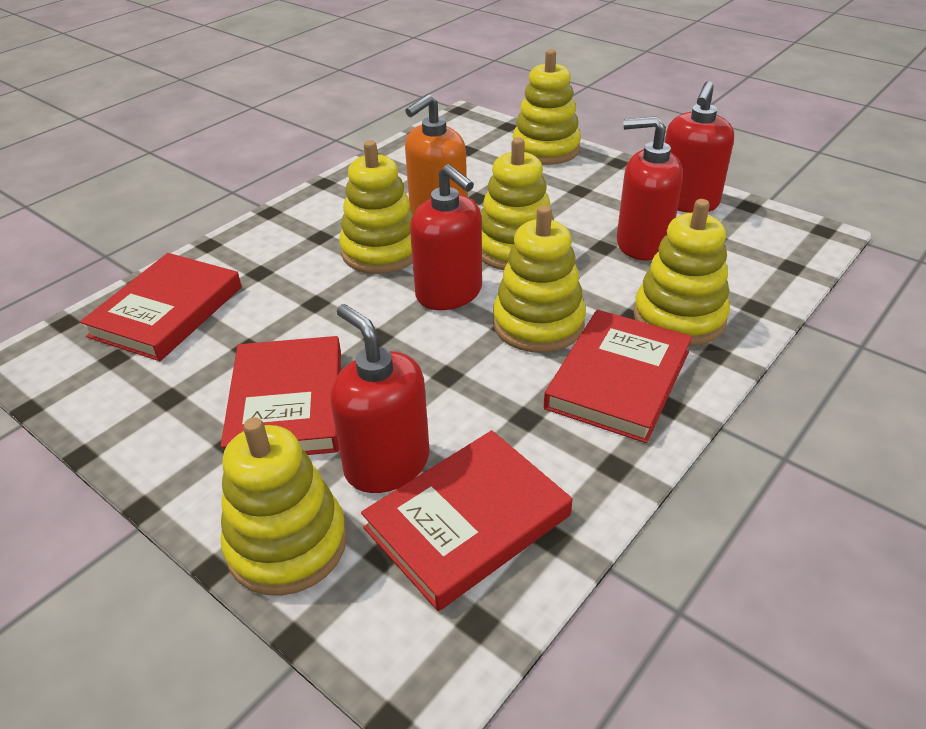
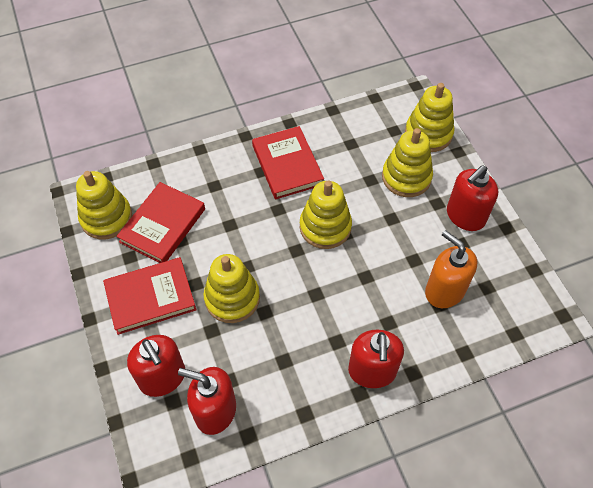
red book: 4 -> 3
yellow stacking toy: 6 -> 5

